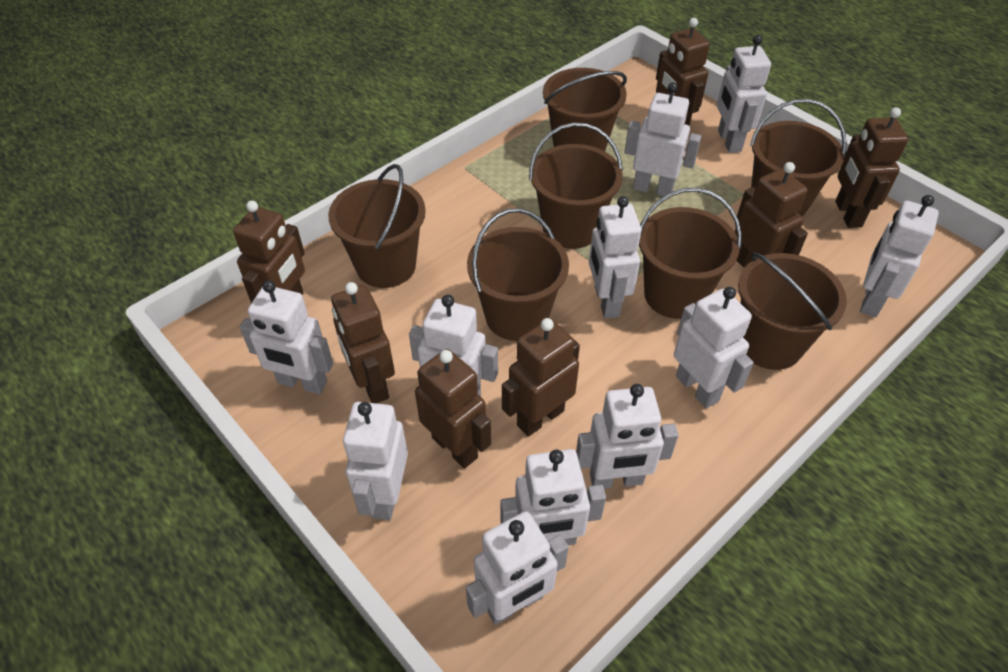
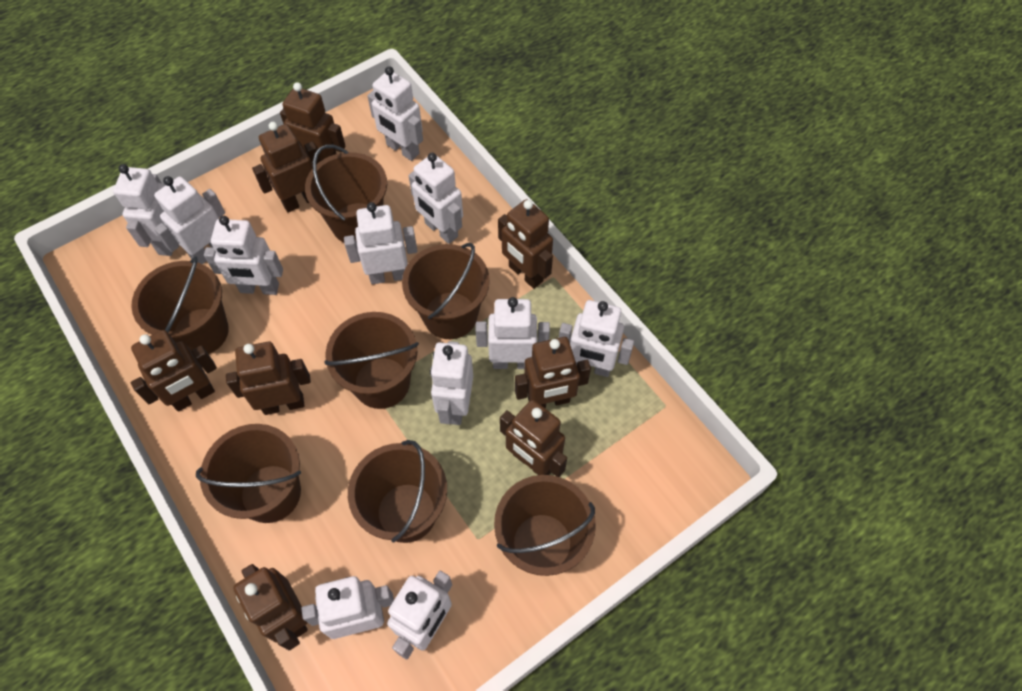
brown robot: 7 -> 8

